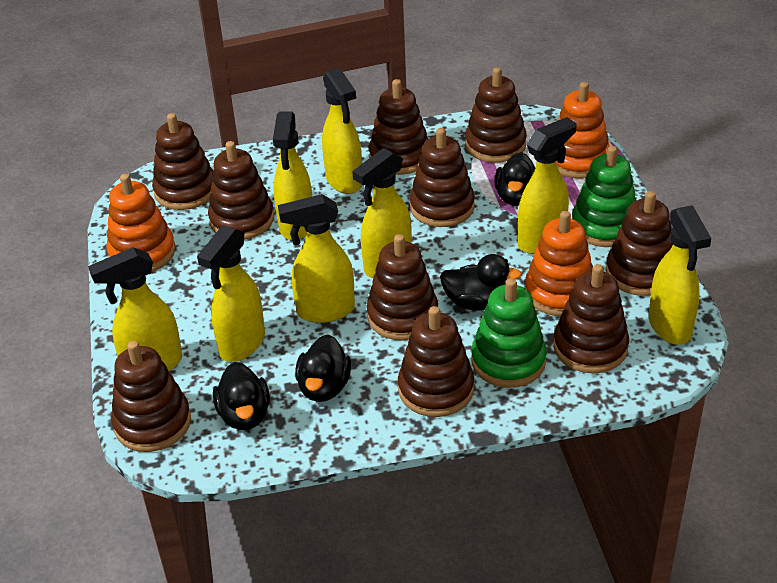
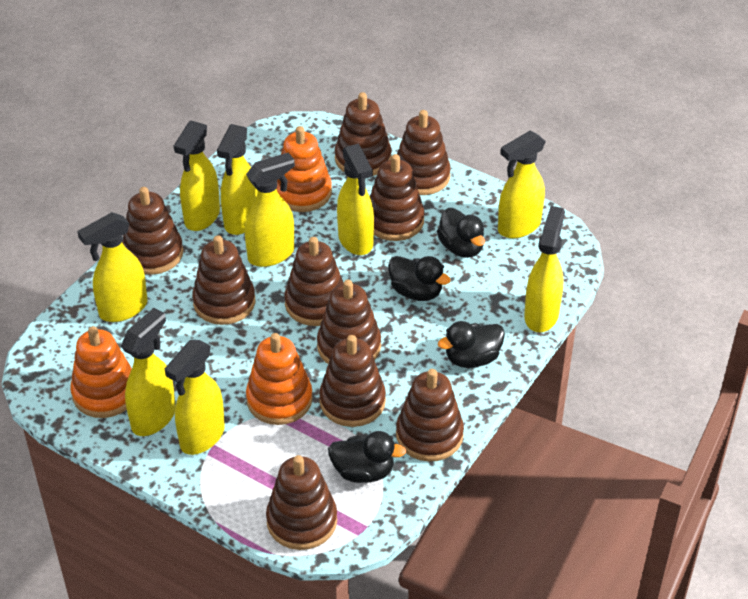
green stacking toy: 2 -> 0
yellow spray bottle: 8 -> 9

